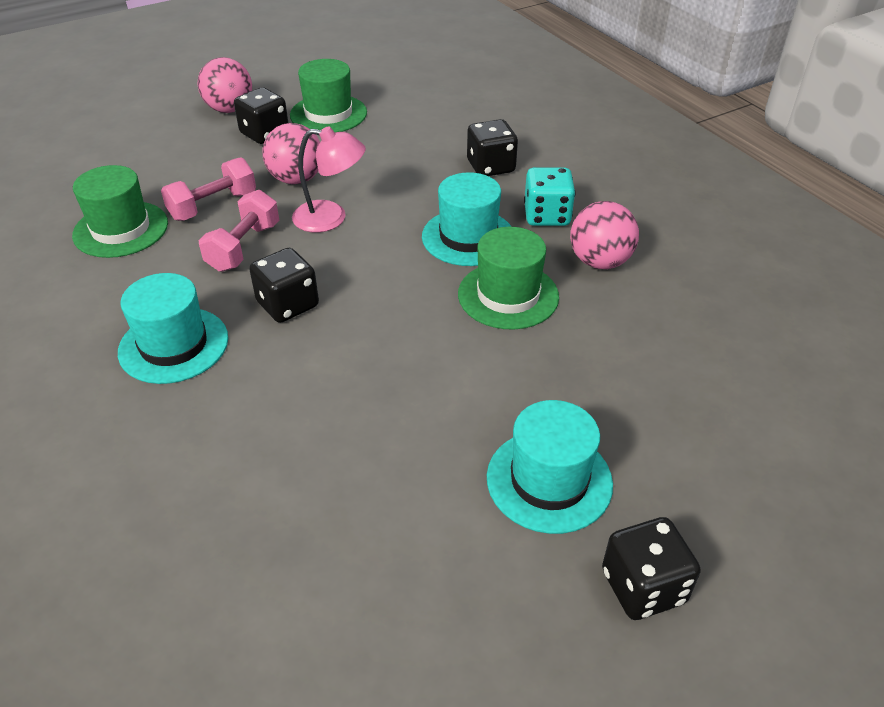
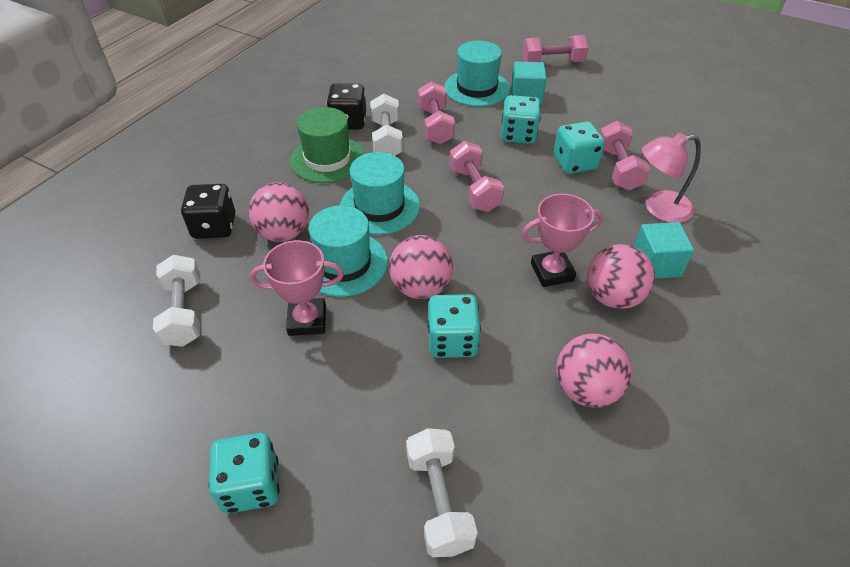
black dice: 4 -> 2
green hat: 3 -> 1
pink ball: 3 -> 4
pink dumbbell: 2 -> 4
pink trophy: 0 -> 2
turquoise cube: 0 -> 2
turquoise dice: 1 -> 4
white dumbbell: 0 -> 3

